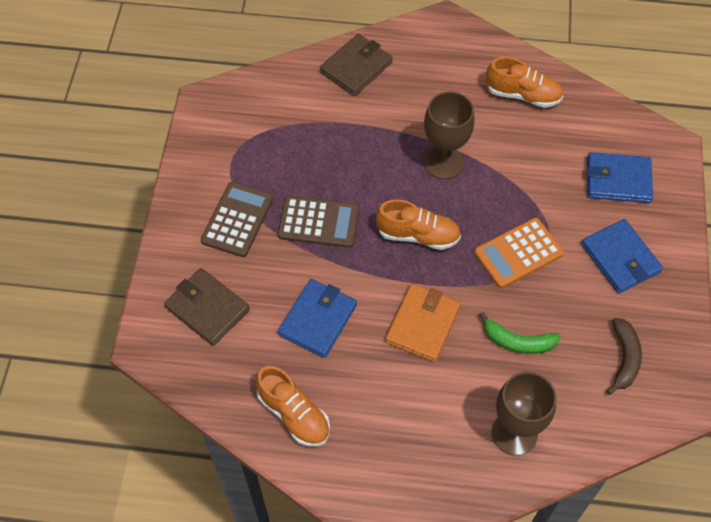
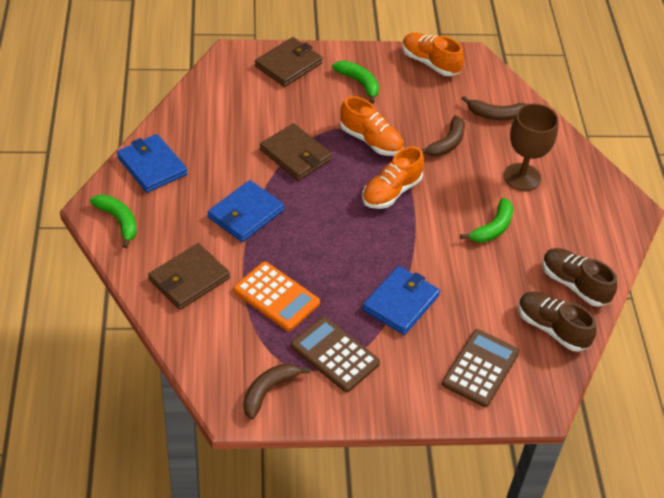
brown banana: 1 -> 3
brown goblet: 2 -> 1
brown shoe: 0 -> 2
brown wallet: 2 -> 3
green banana: 1 -> 3
orange wallet: 1 -> 0

